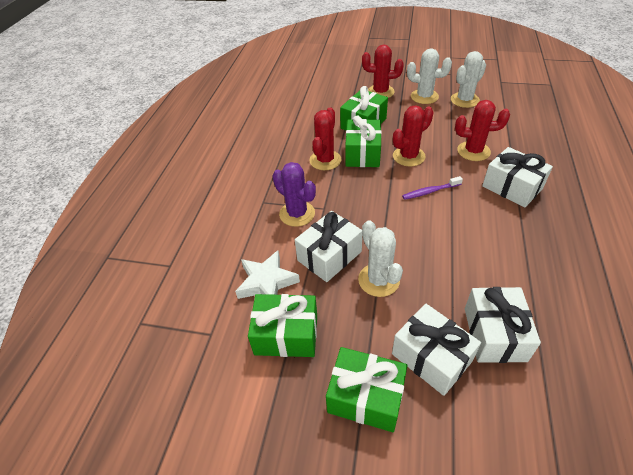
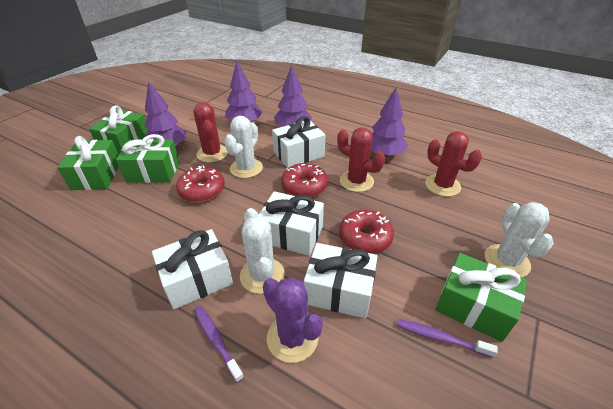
purple toothbrush: 1 -> 2
purple tree: 0 -> 4
red cactus: 4 -> 3
red donut: 0 -> 3
white star: 1 -> 0

